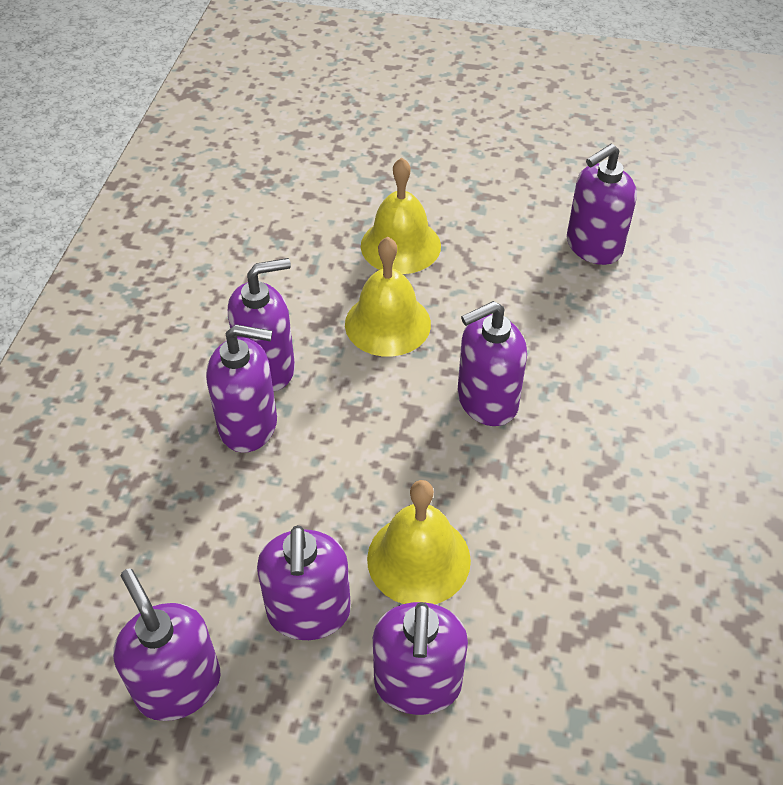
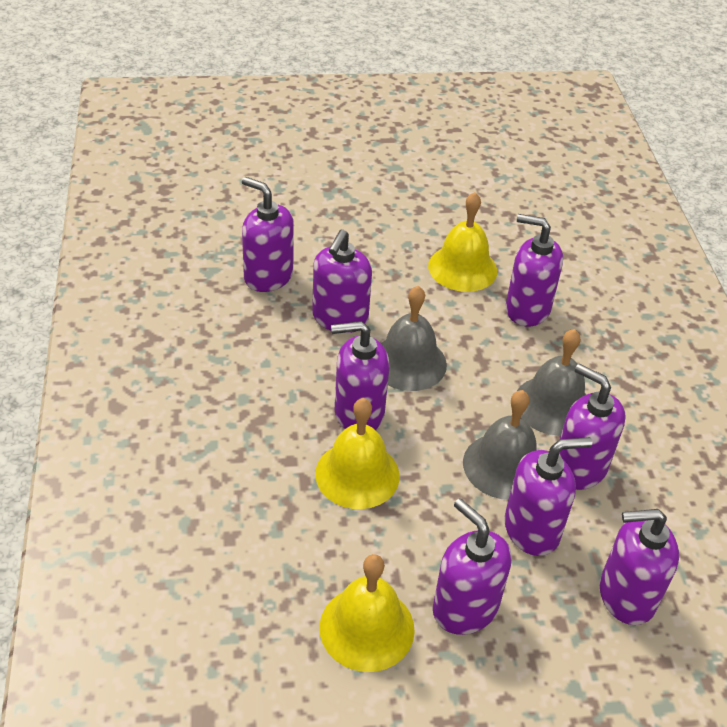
grey bell: 0 -> 3
purple soap dispenser: 7 -> 8

